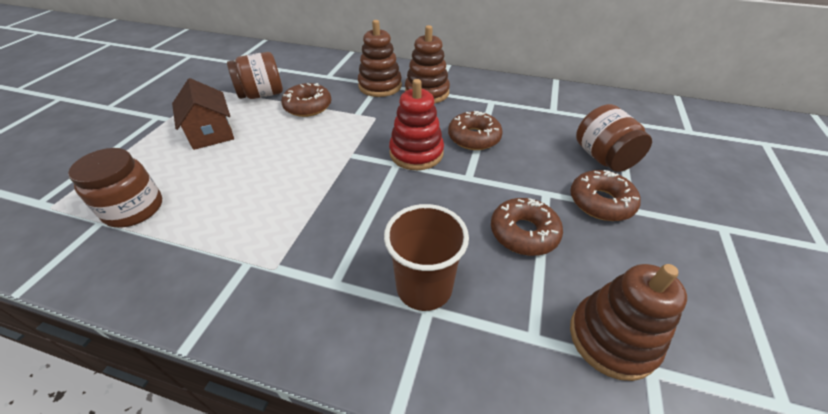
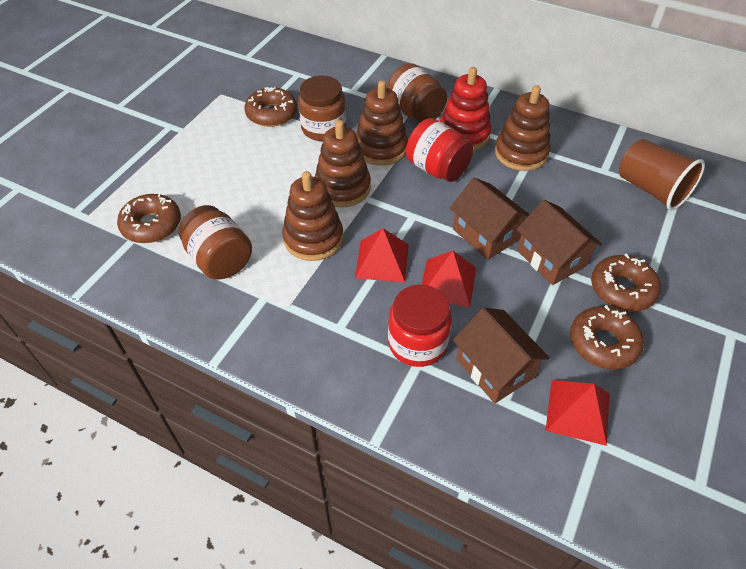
brown house: 1 -> 3
brown stacking toy: 3 -> 4
red jar: 0 -> 2
red pyramid: 0 -> 3

